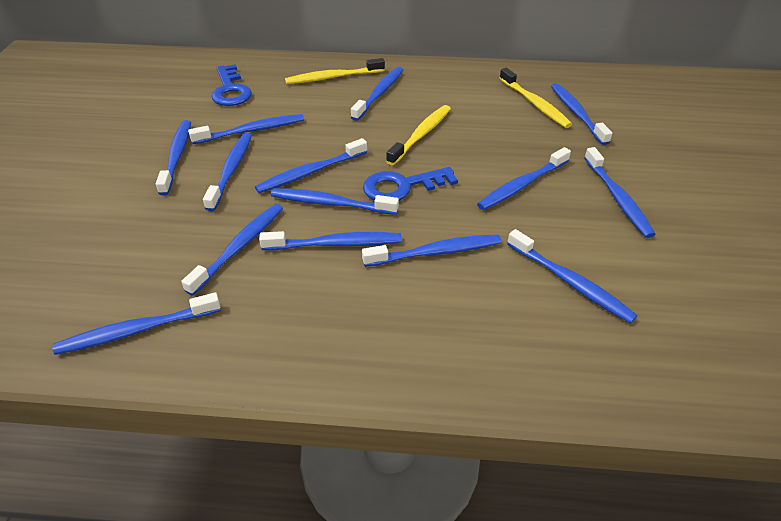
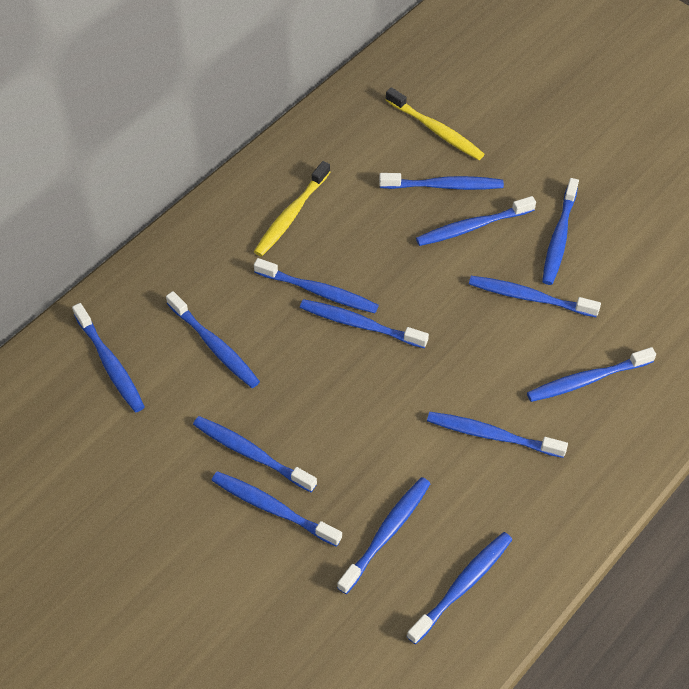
blue key: 2 -> 0
yellow toothbrush: 3 -> 2

